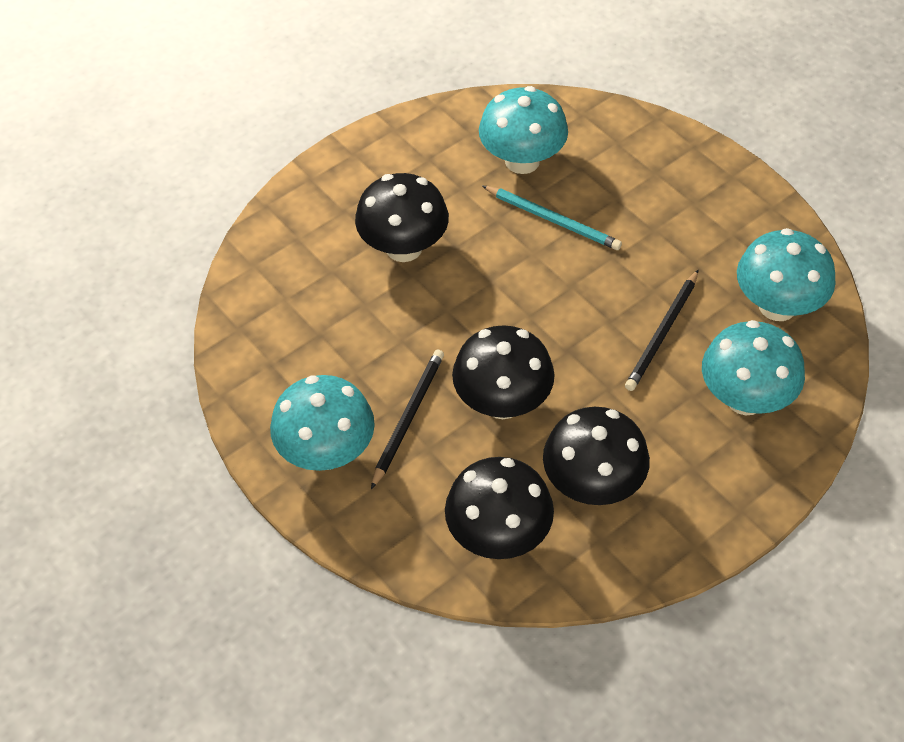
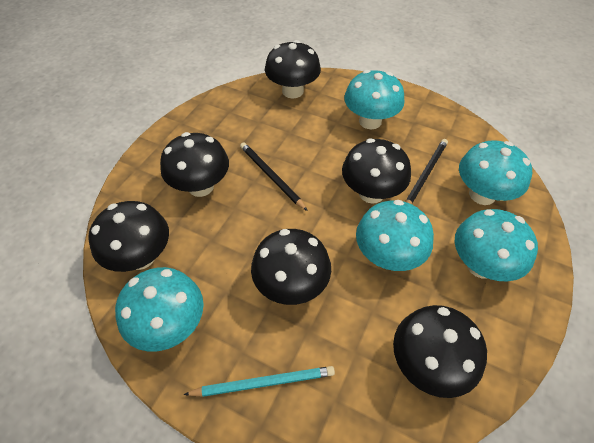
black mushroom: 4 -> 6
turquoise mushroom: 4 -> 5

